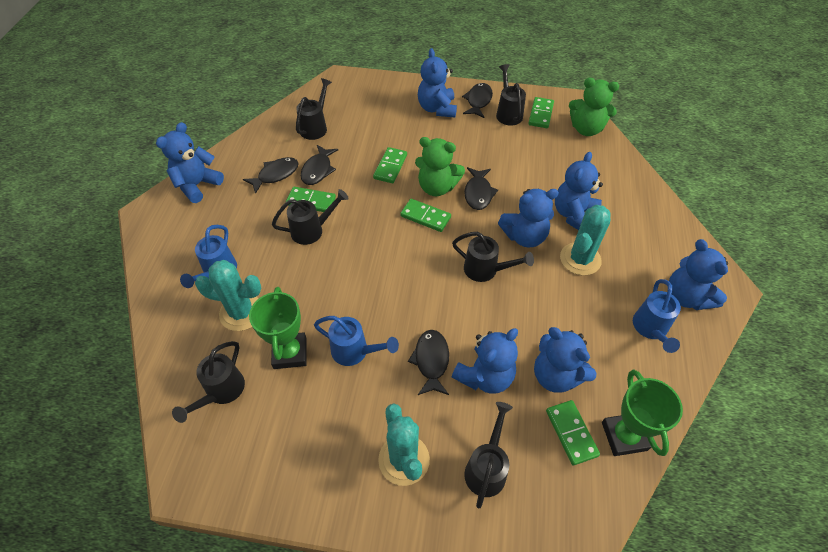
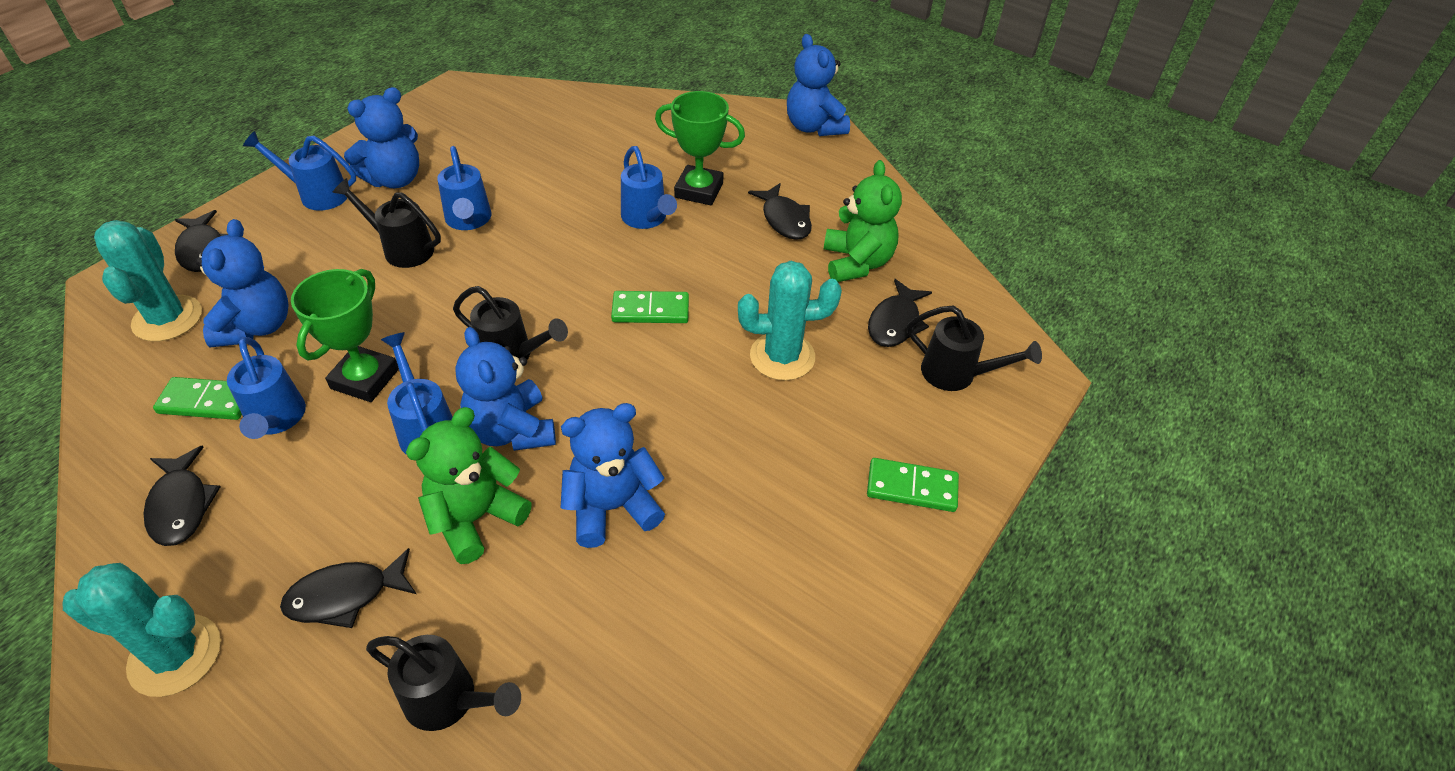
black watering can: 6 -> 4
blue teddy bear: 7 -> 5
blue watering can: 3 -> 5
green domino: 5 -> 3

